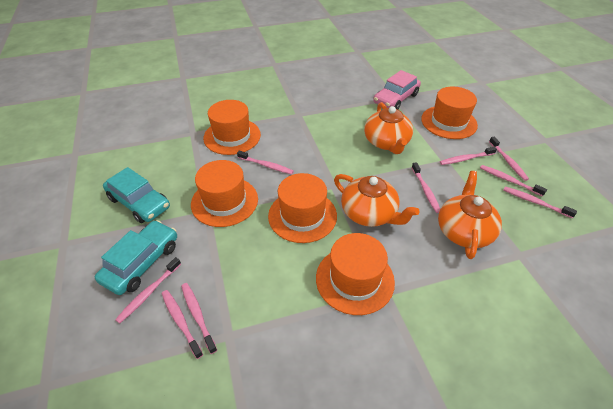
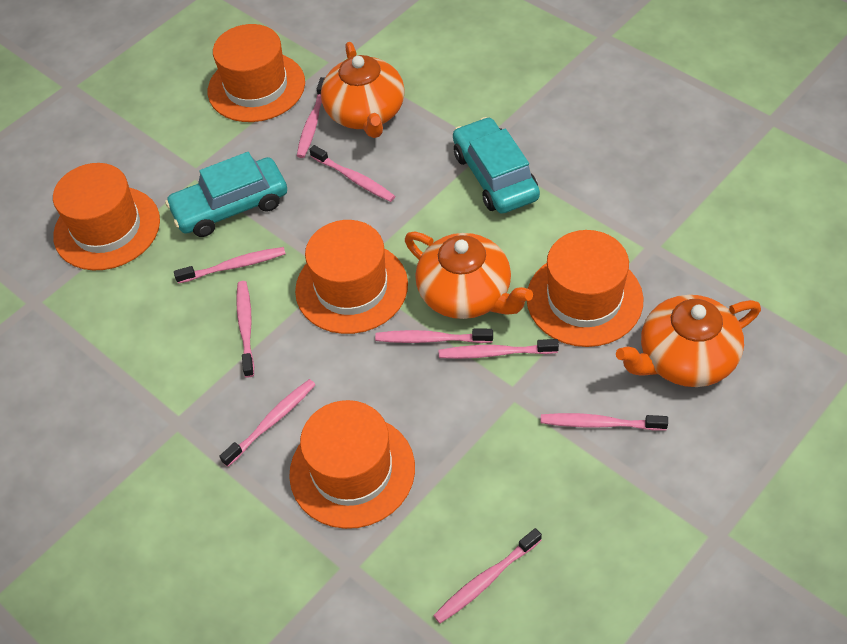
pink car: 1 -> 0

